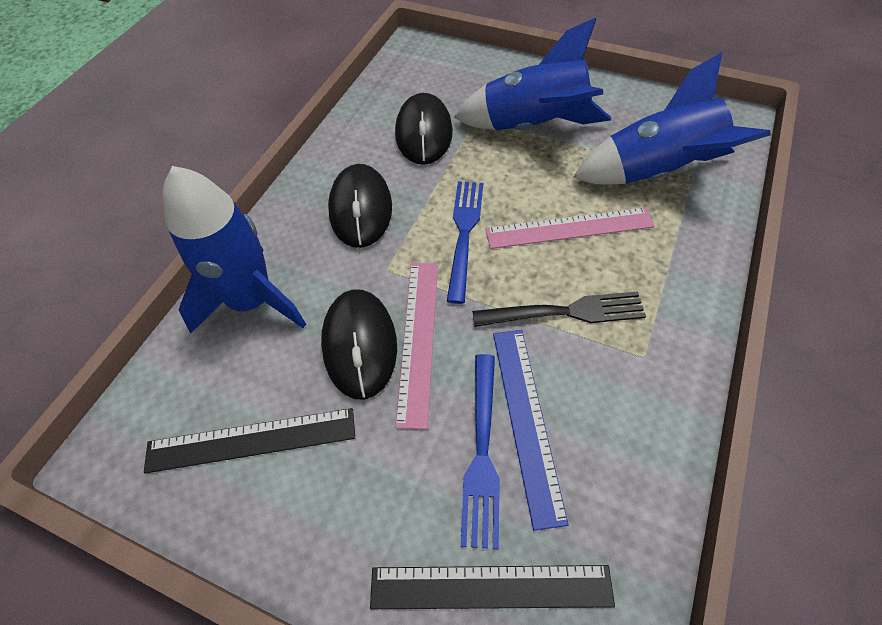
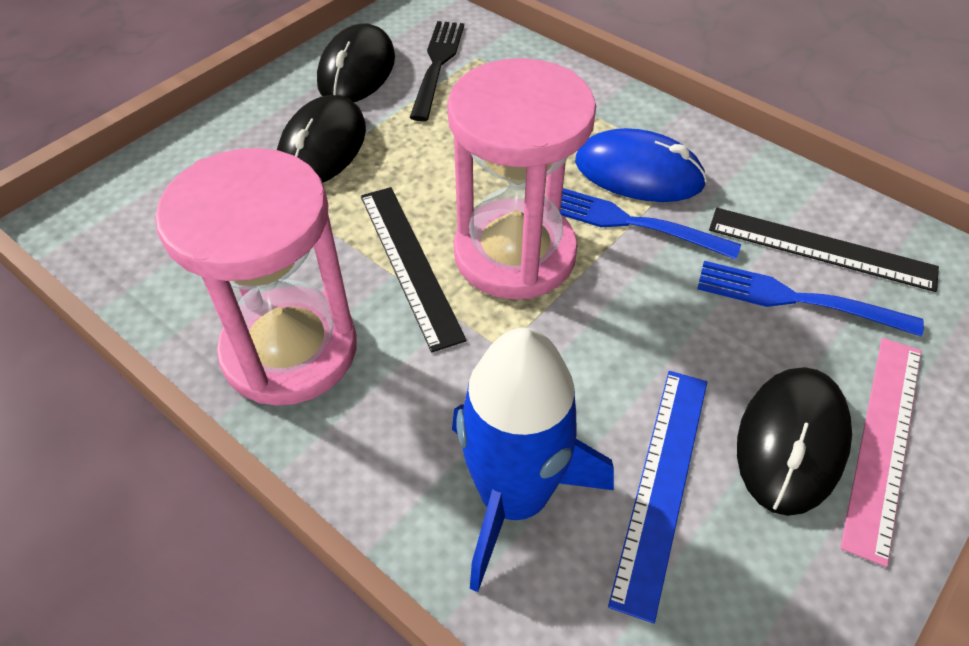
blue mouse: 0 -> 1
blue rocket: 3 -> 1
pink hourglass: 0 -> 2
pink ruler: 2 -> 1

